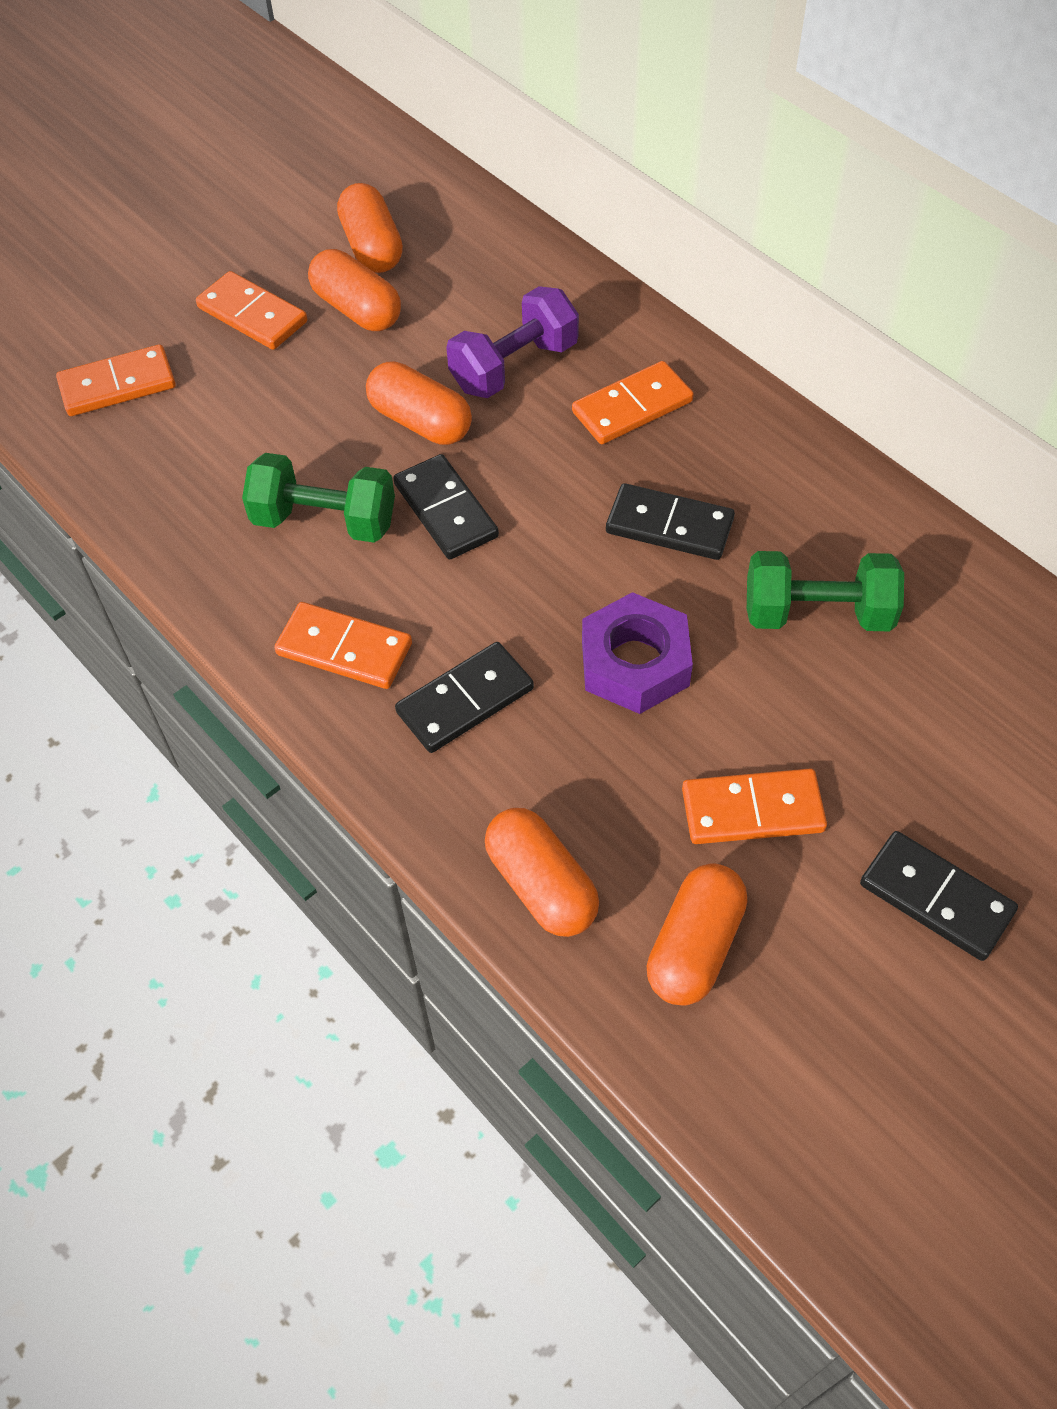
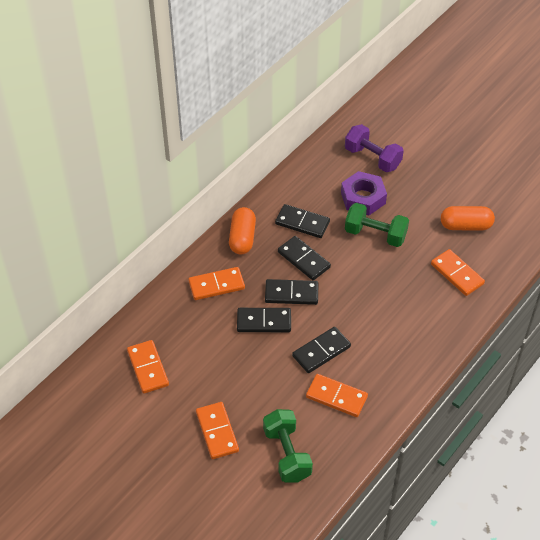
black domino: 4 -> 5
orange capsule: 5 -> 2

